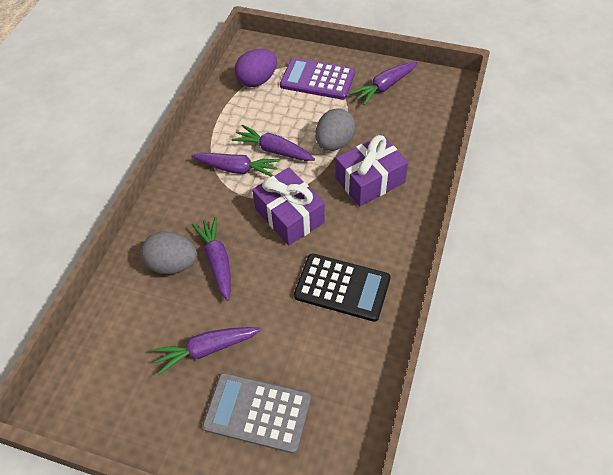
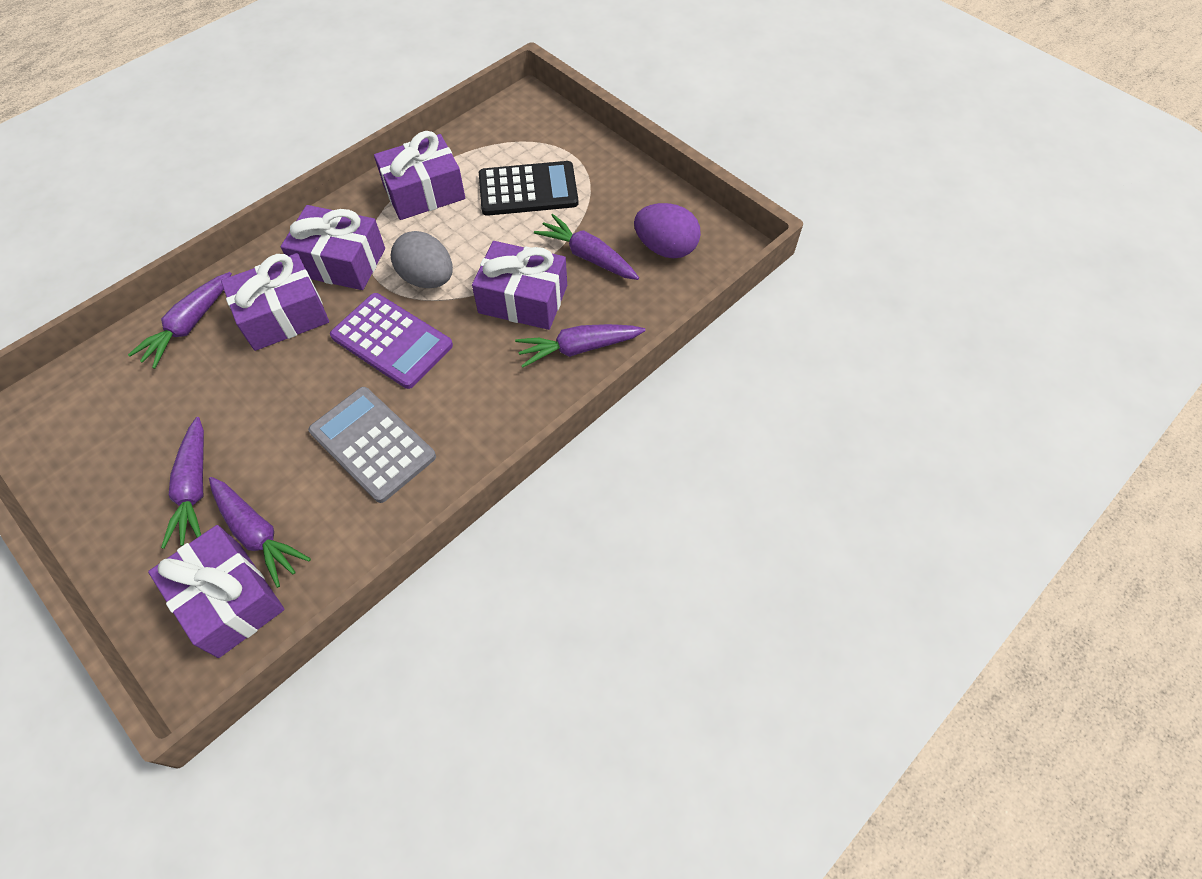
grey egg: 2 -> 1
purple gift: 2 -> 5

